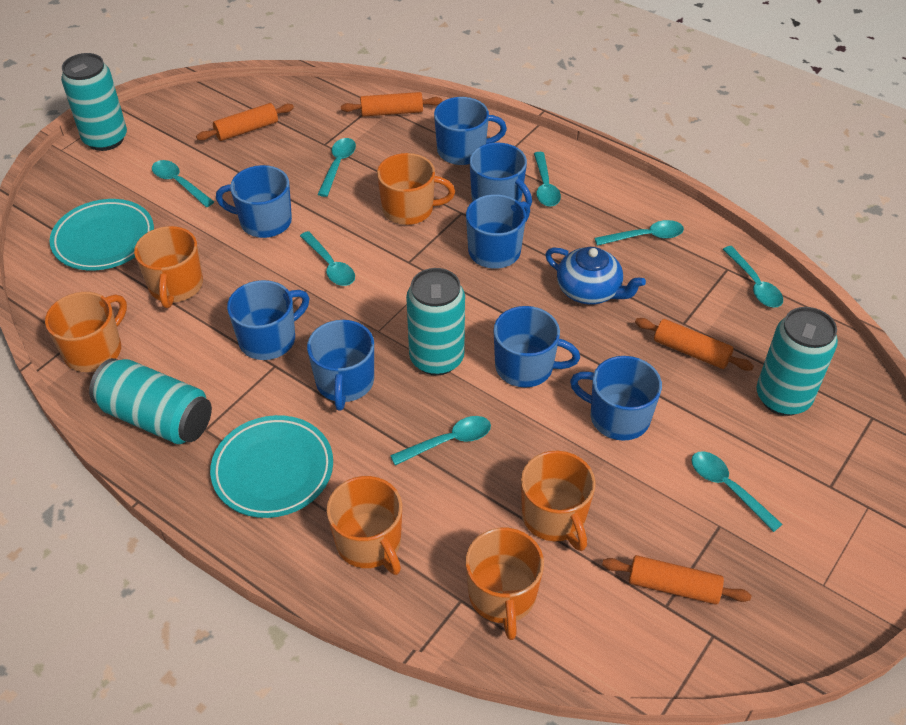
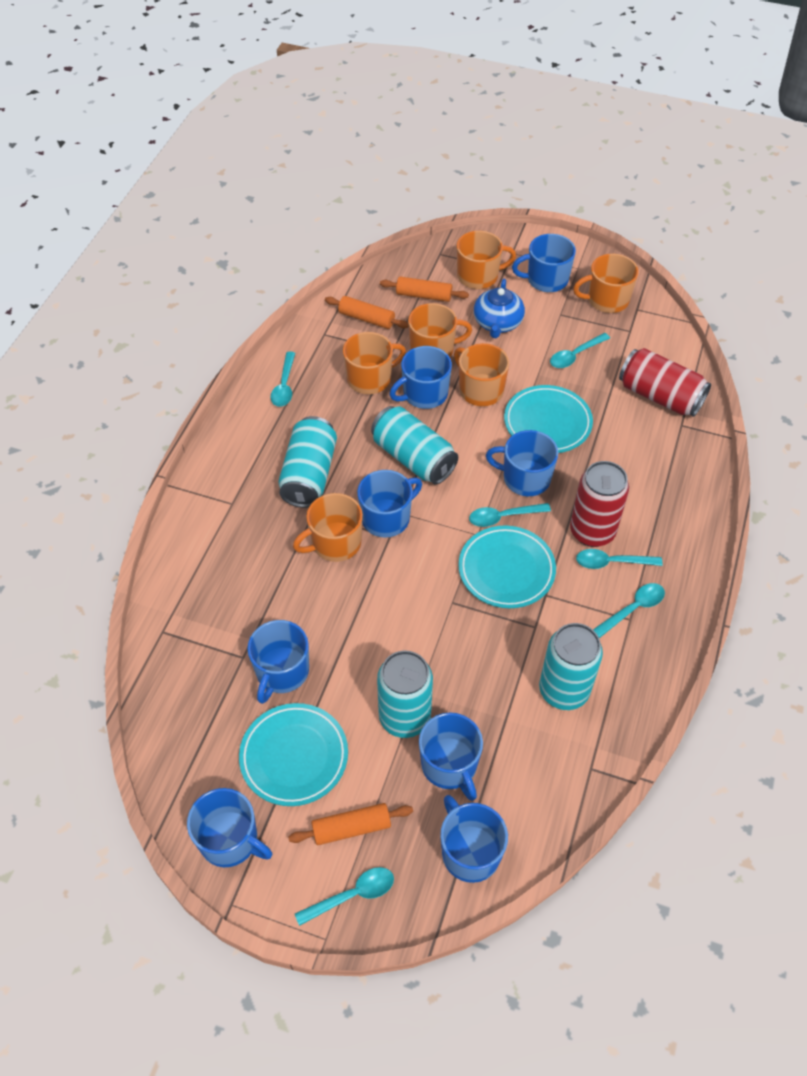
orange rolling pin: 4 -> 3
red can: 0 -> 2
turquoise plate: 2 -> 3
turquoise spoon: 8 -> 6

